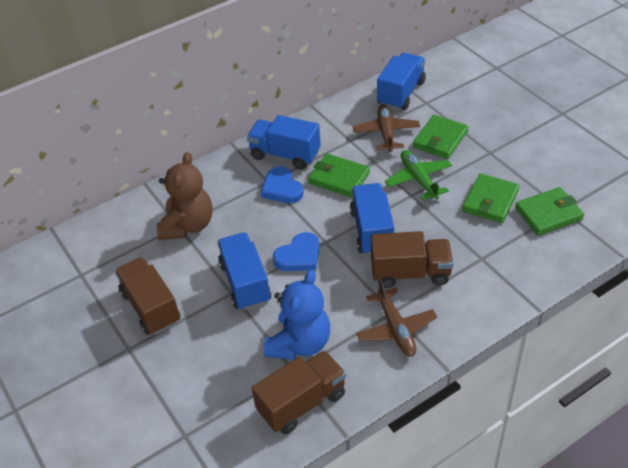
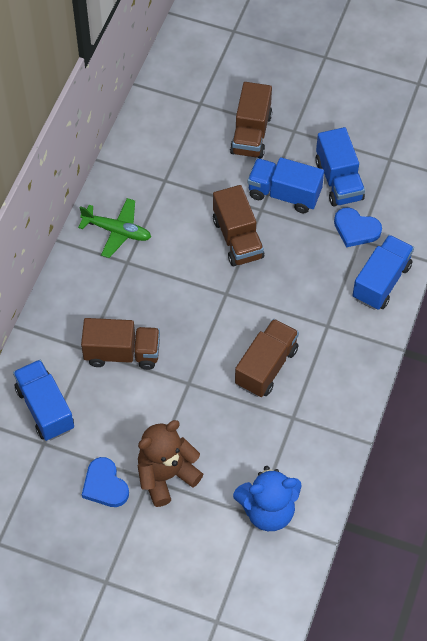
brown plane: 2 -> 0
brown truck: 3 -> 4
green wallet: 4 -> 0

